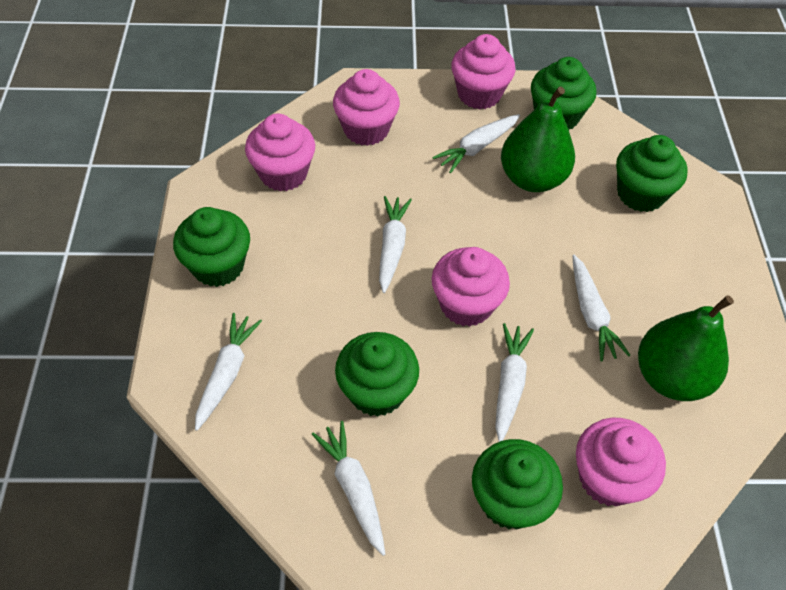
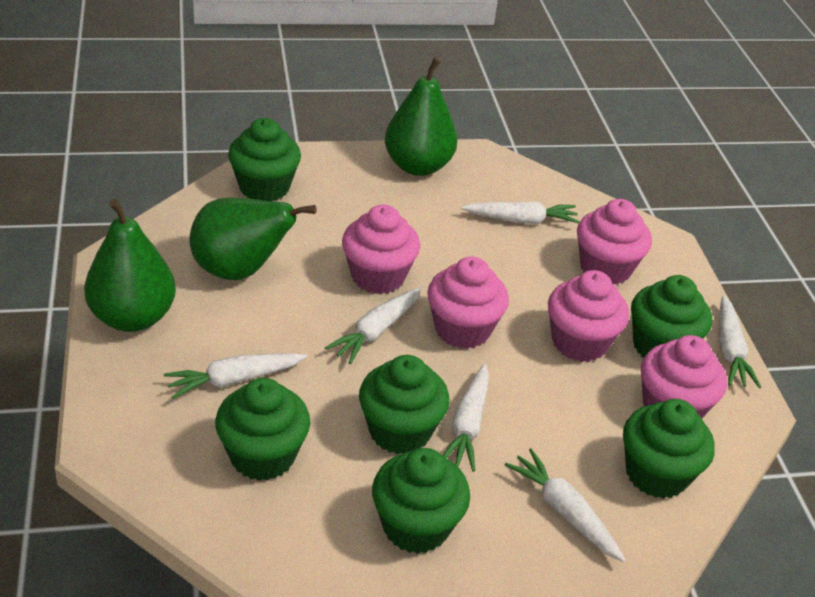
green cupcake: 5 -> 6
green pear: 2 -> 3

